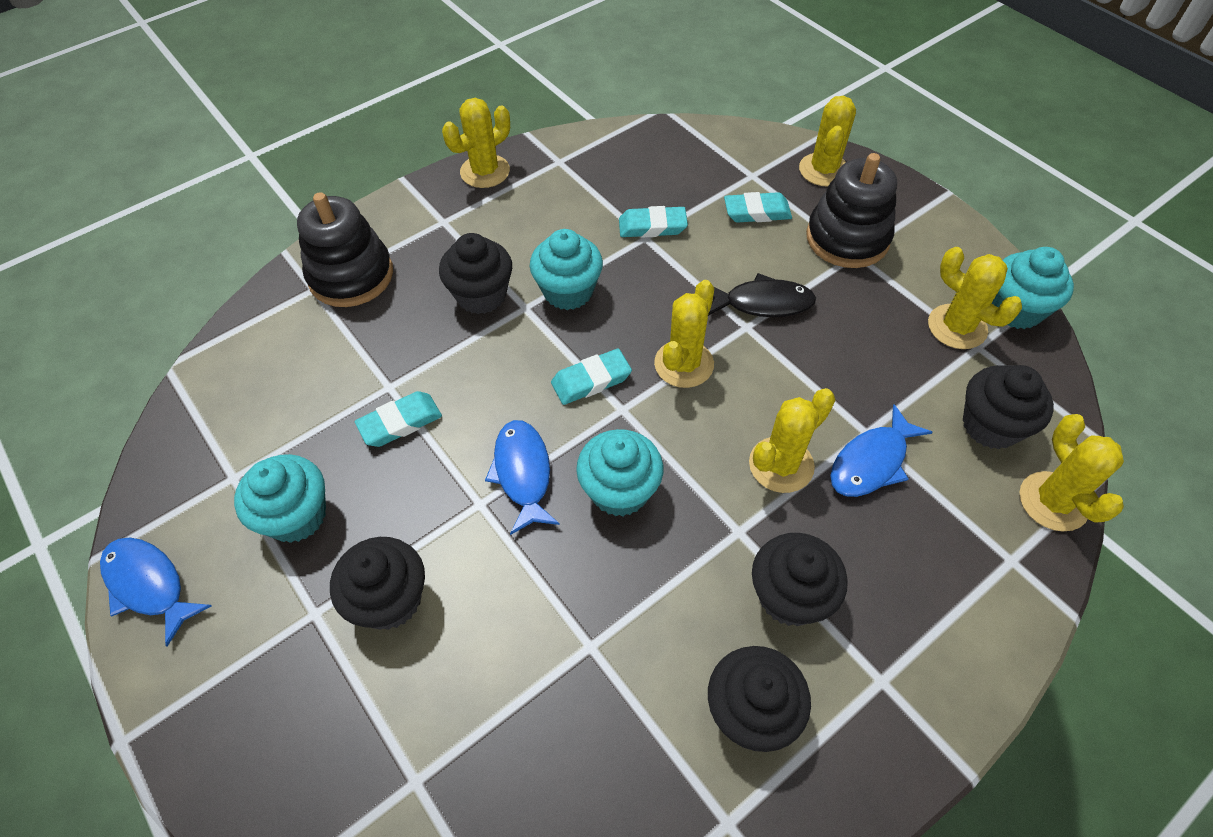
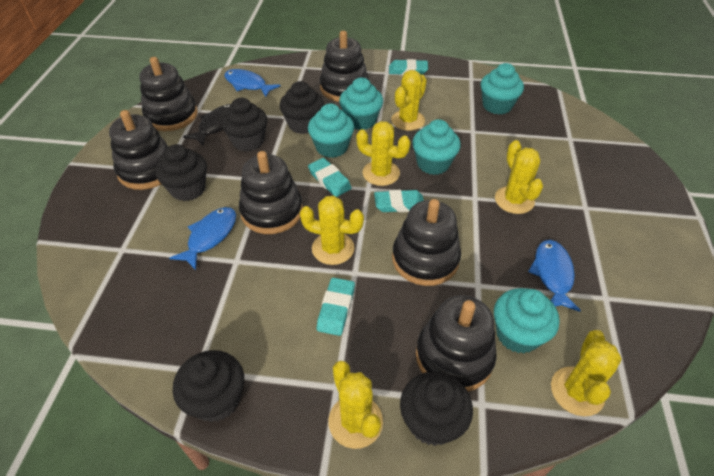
black stacking toy: 2 -> 6
turquoise cupcake: 4 -> 5

